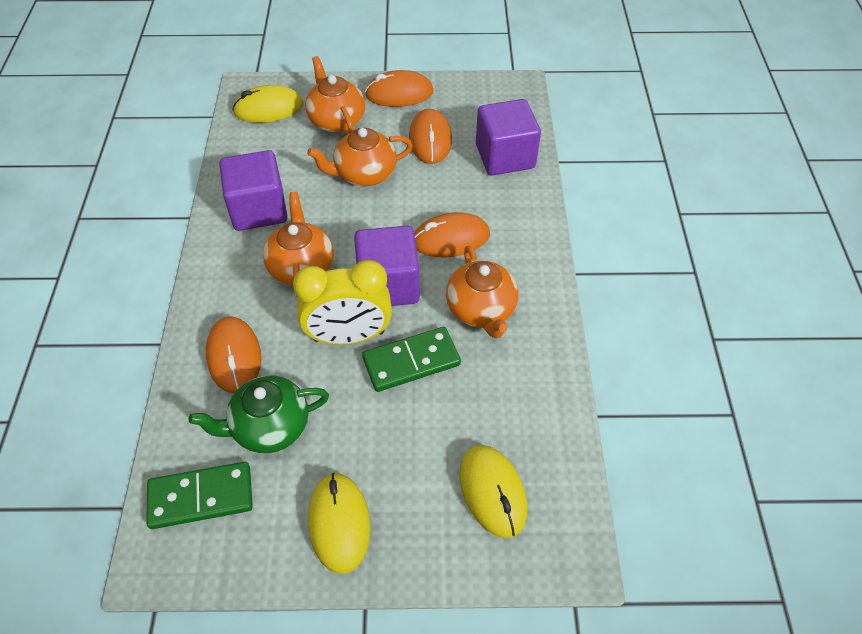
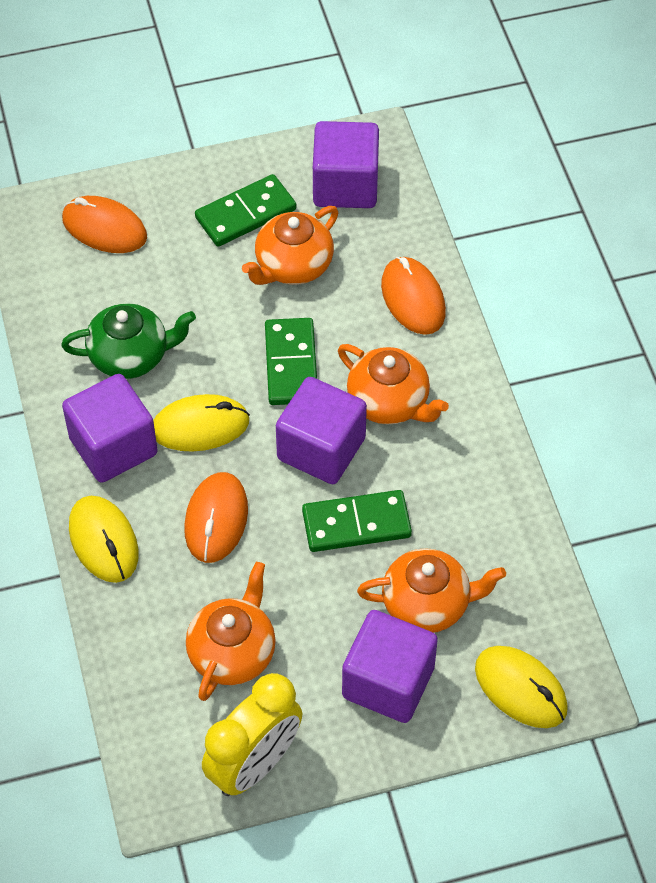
green domino: 2 -> 3
orange mouse: 4 -> 3
purple cube: 3 -> 4

